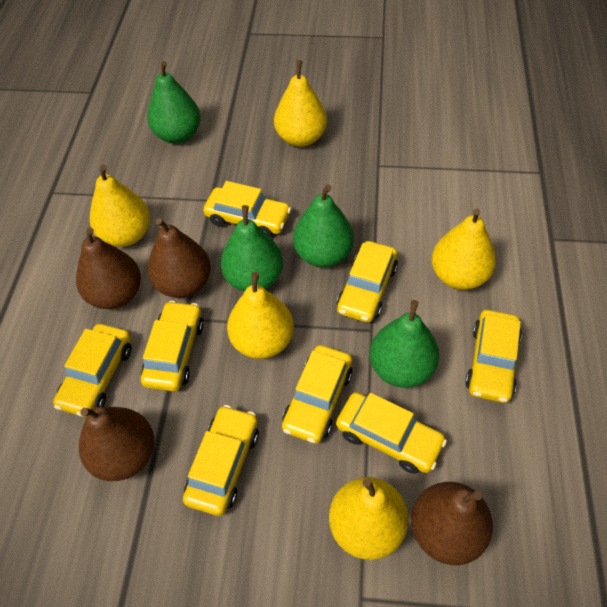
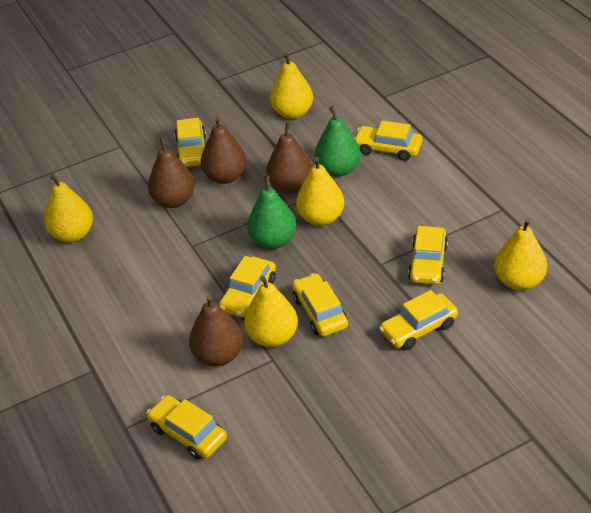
green pear: 4 -> 2
yellow car: 8 -> 7

